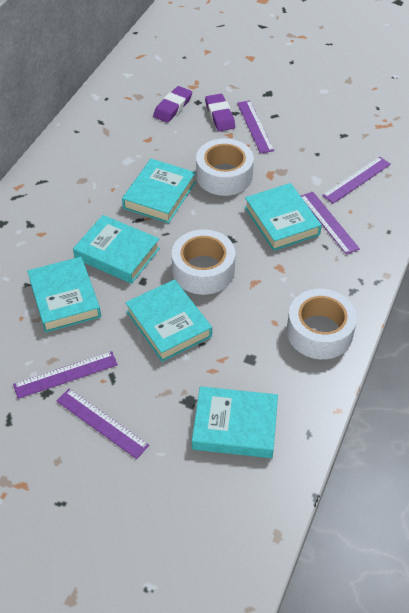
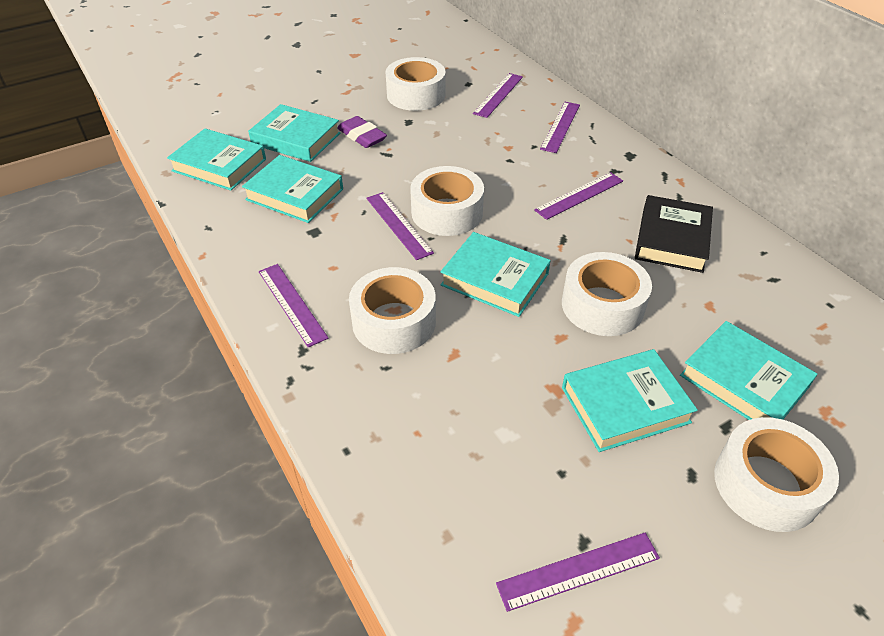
black book: 0 -> 1
purple eraser: 2 -> 1
purple ruler: 5 -> 6
white tape: 3 -> 5

